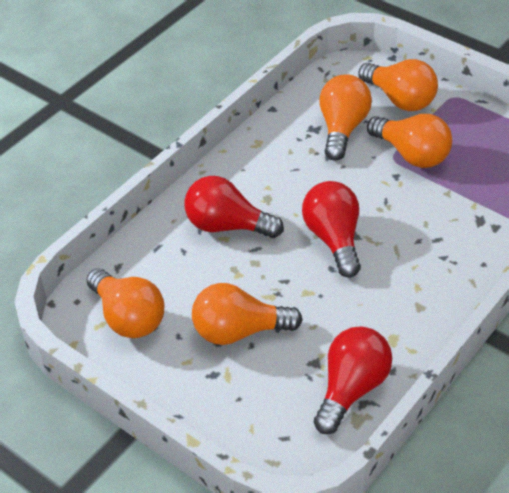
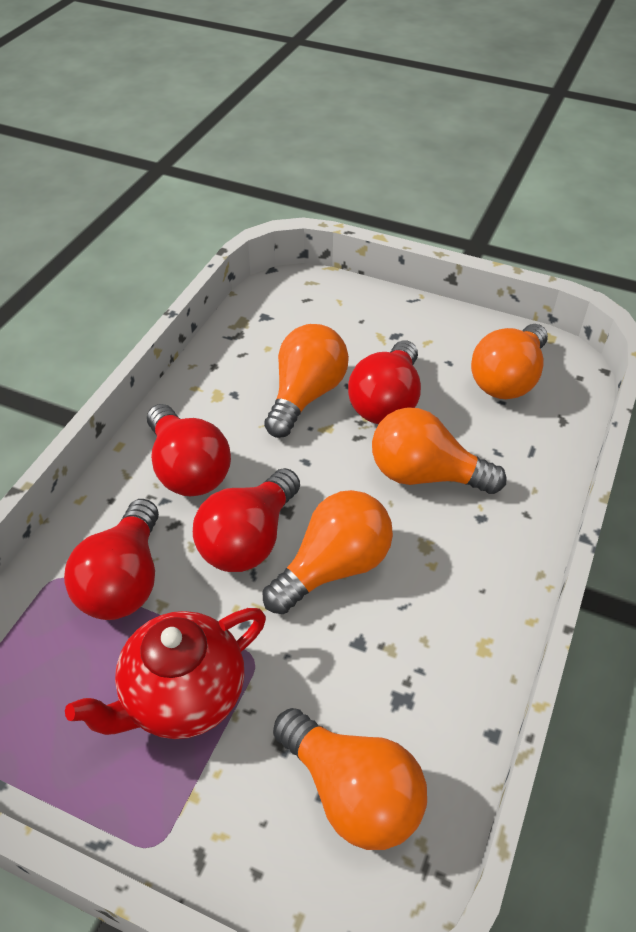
red light bulb: 3 -> 4
red teapot: 0 -> 1

